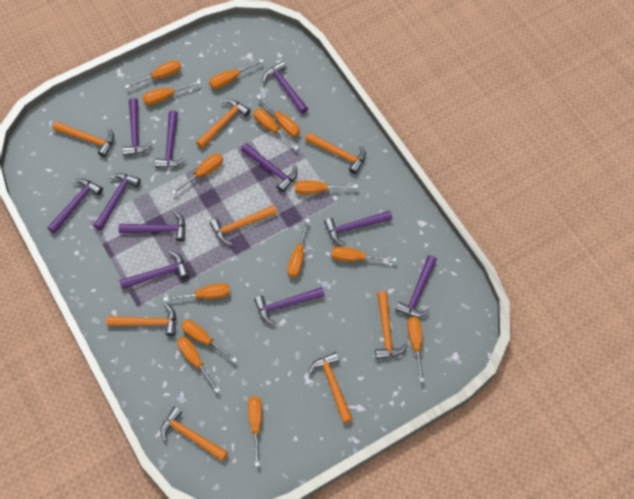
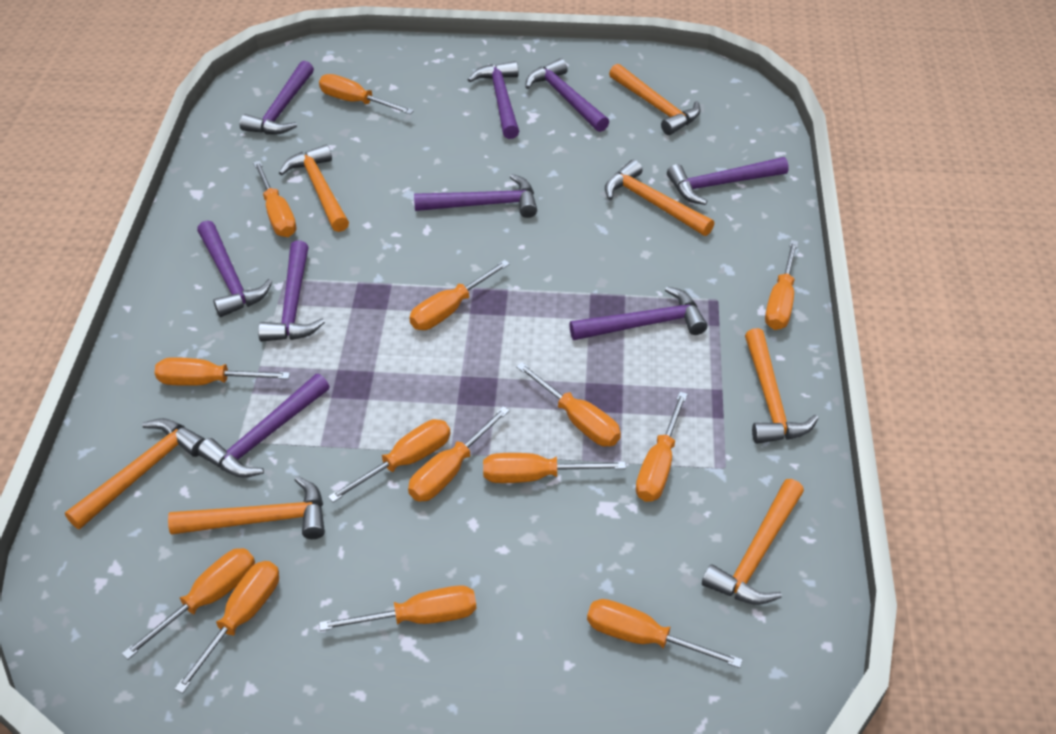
orange hammer: 8 -> 7
purple hammer: 11 -> 9

